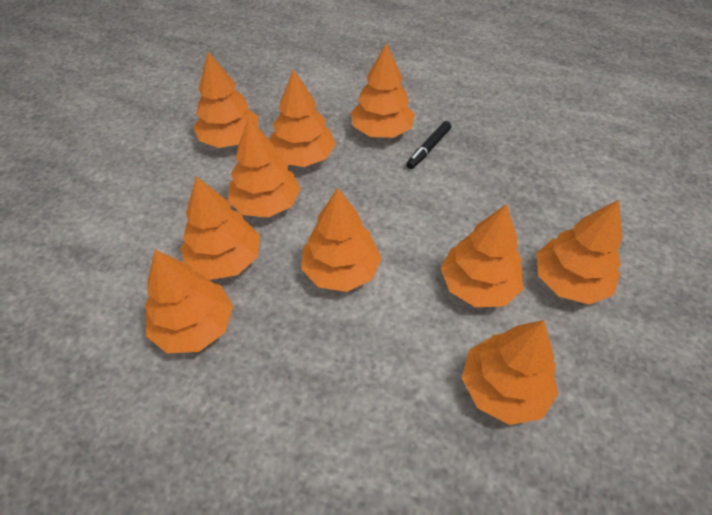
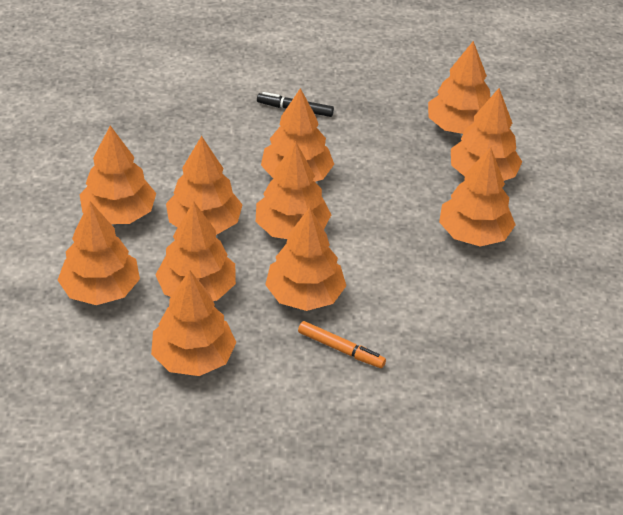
orange marker: 0 -> 1
orange tree: 10 -> 11

